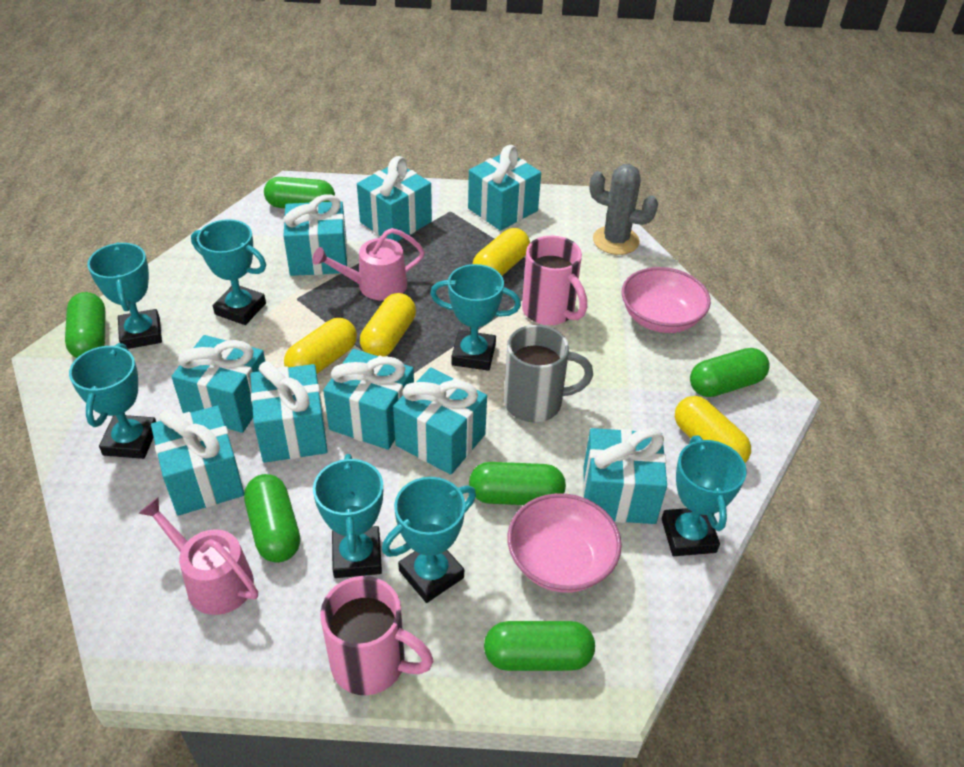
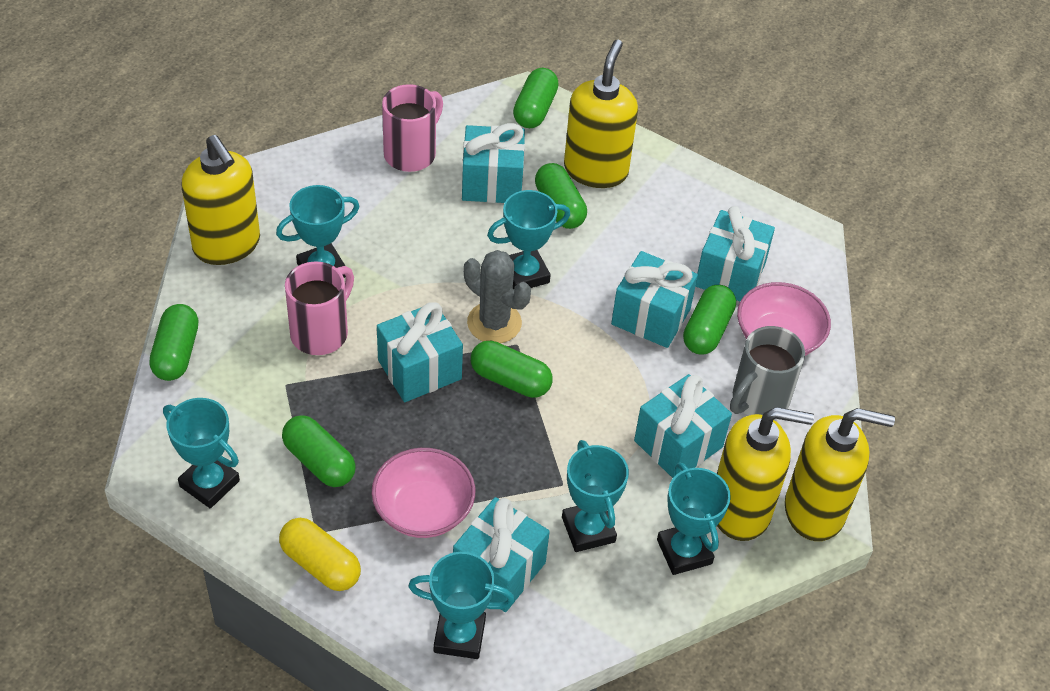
pink watering can: 2 -> 0
turquoise gift: 9 -> 6
turquoise trophy: 7 -> 6
yellow capsule: 4 -> 1
yellow soap dispenser: 0 -> 4

